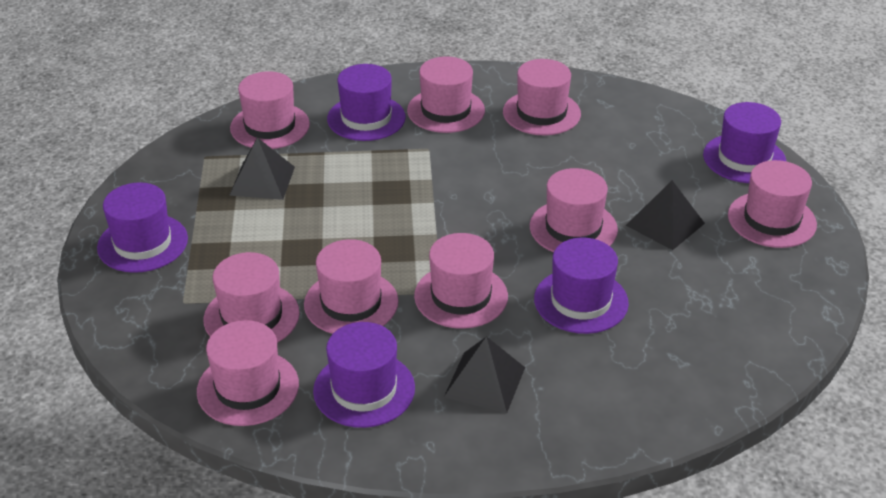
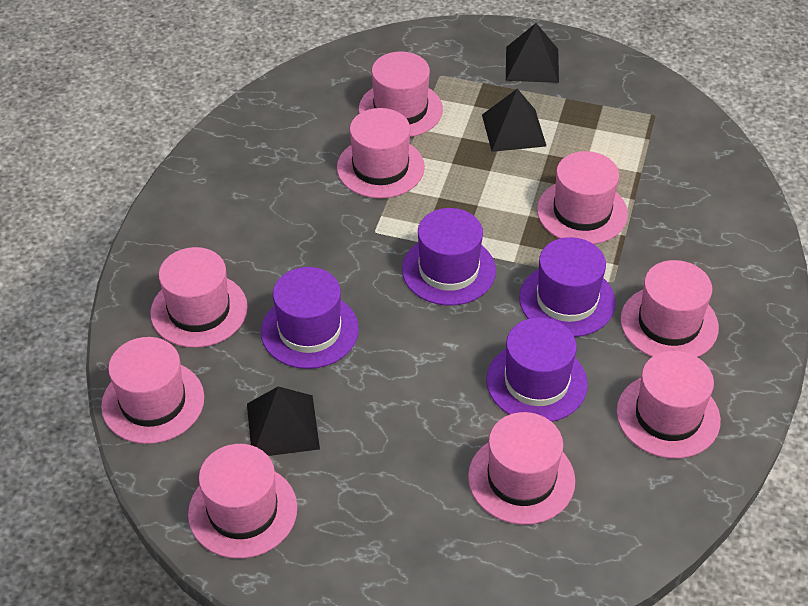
purple hat: 5 -> 4

